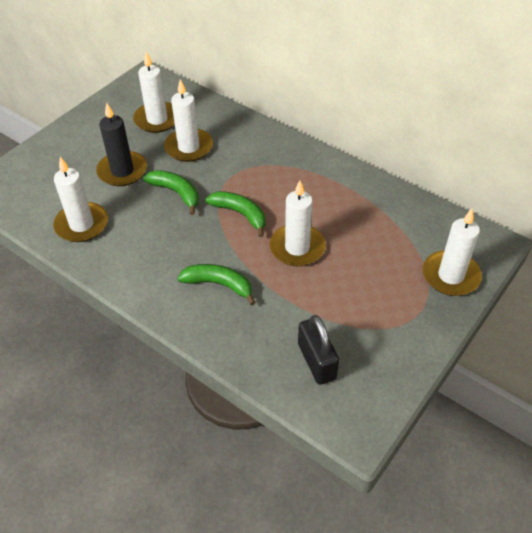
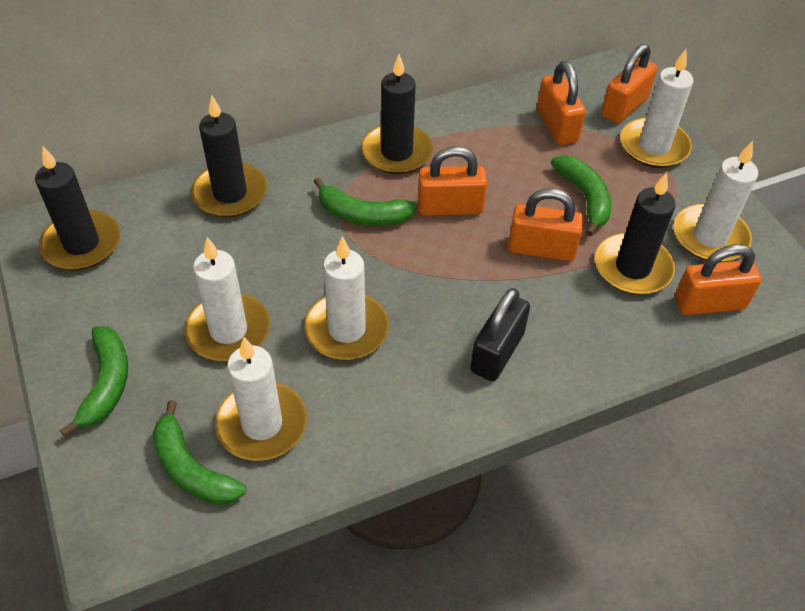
black candle: 1 -> 4
green banana: 3 -> 4
orange padlock: 0 -> 5

